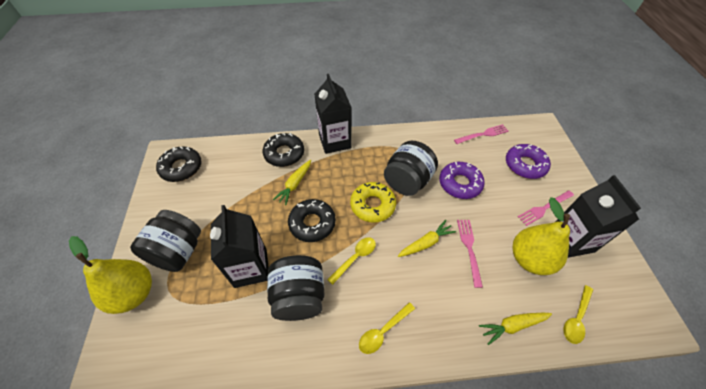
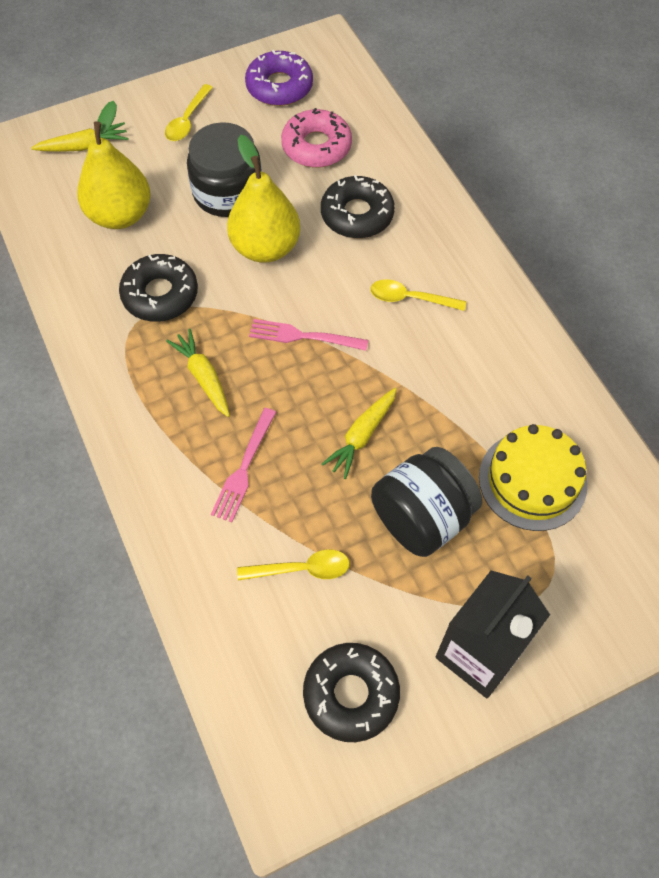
black carton: 3 -> 1
black jar: 3 -> 2
pink donut: 0 -> 1
pink fork: 3 -> 2
purple donut: 2 -> 1
yellow cake: 0 -> 1
yellow donut: 1 -> 0

